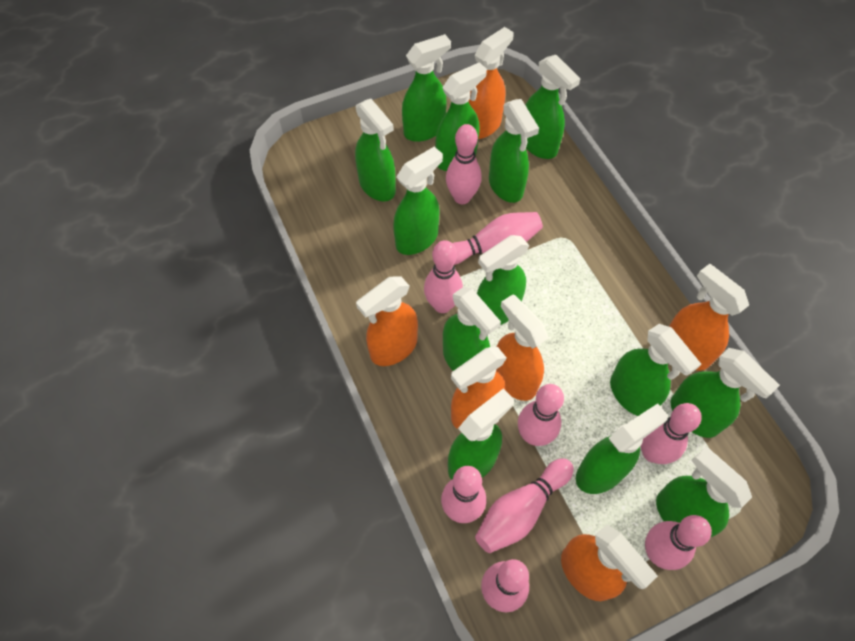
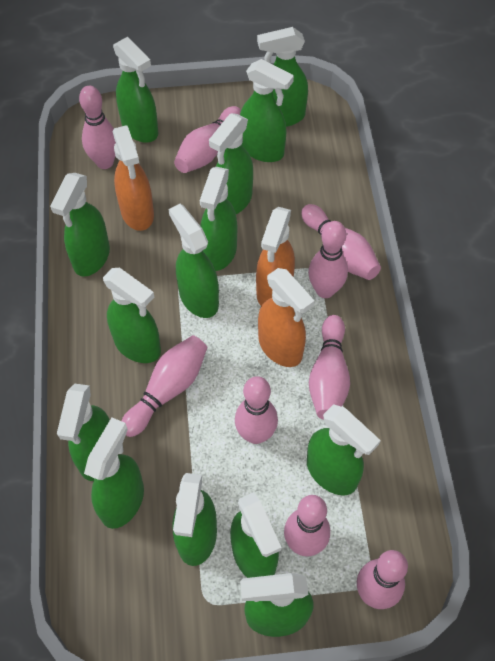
green spray bottle: 13 -> 14
orange spray bottle: 6 -> 3

